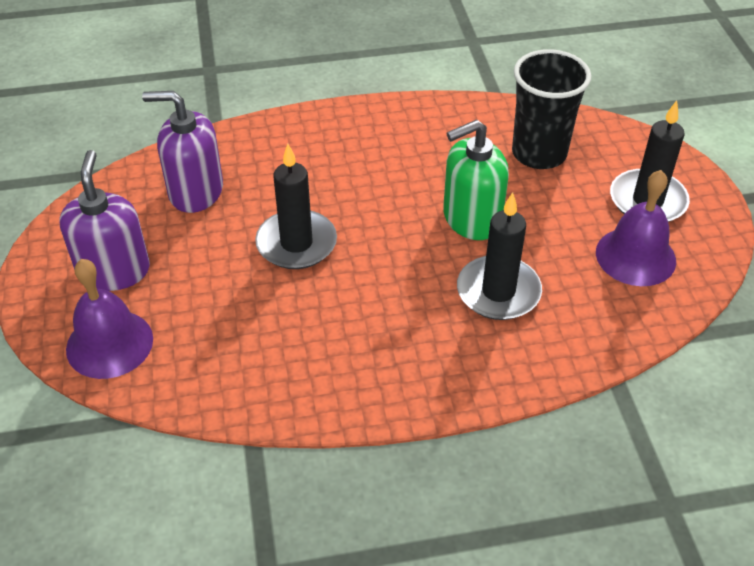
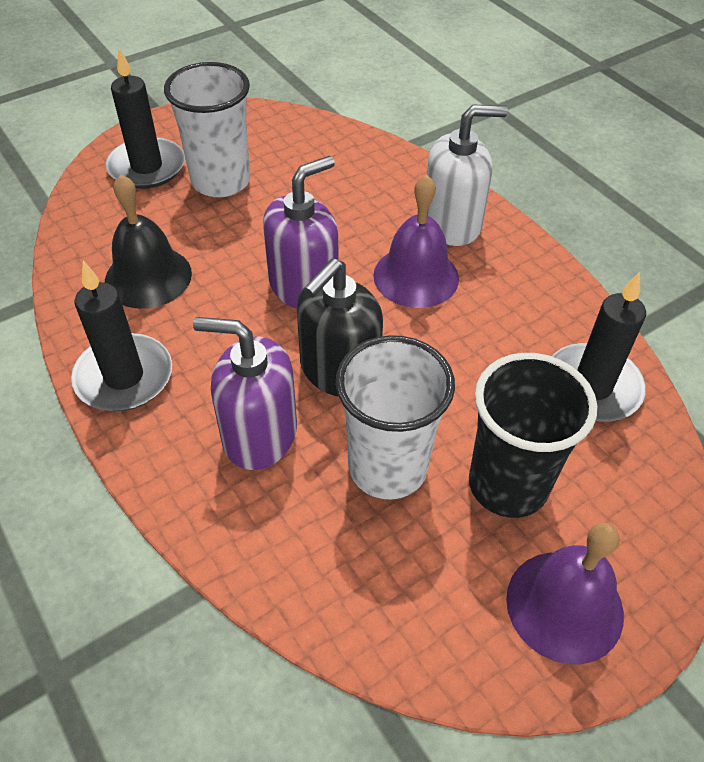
black bell: 0 -> 1
black soap dispenser: 0 -> 1
green soap dispenser: 1 -> 0
white cup: 0 -> 2
white soap dispenser: 0 -> 1

